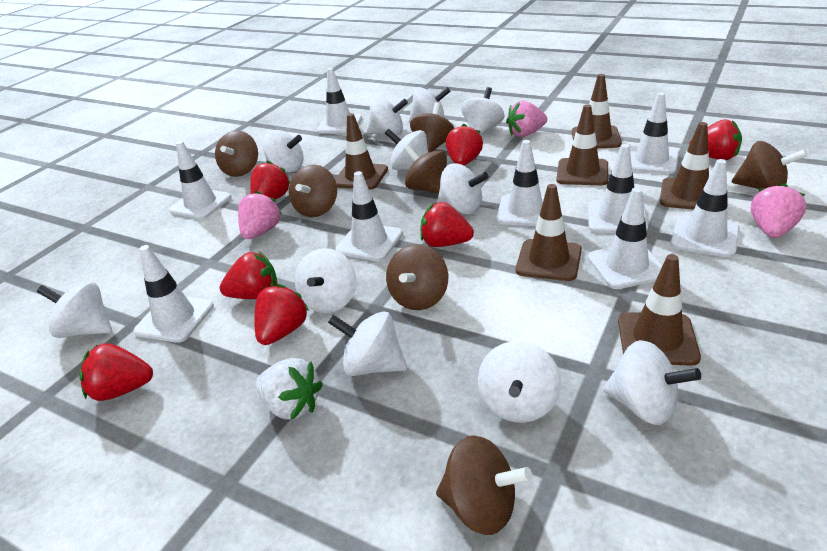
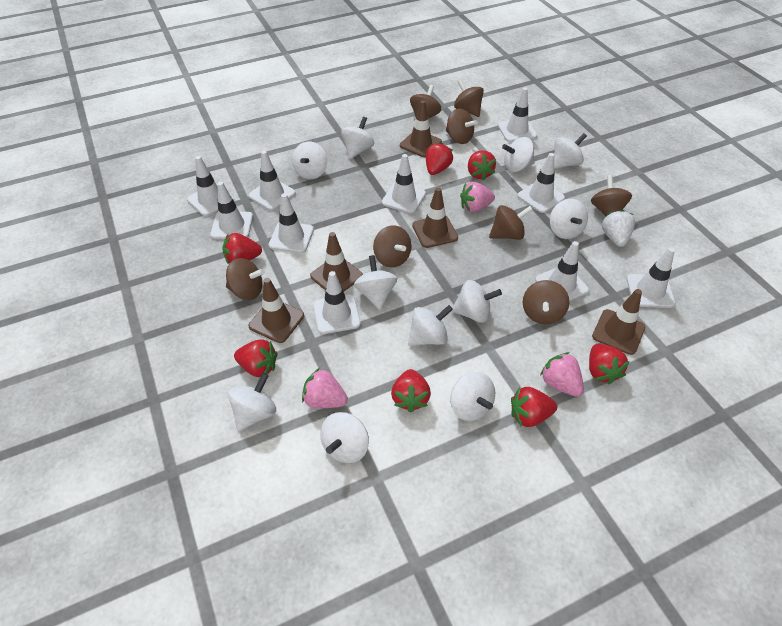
brown spinning top: 7 -> 8
brown traffic cone: 6 -> 5
white traffic cone: 9 -> 10

